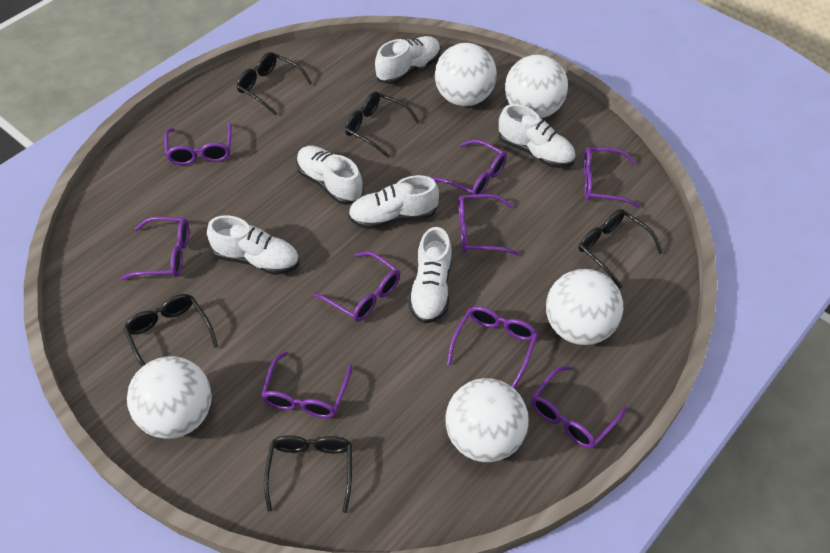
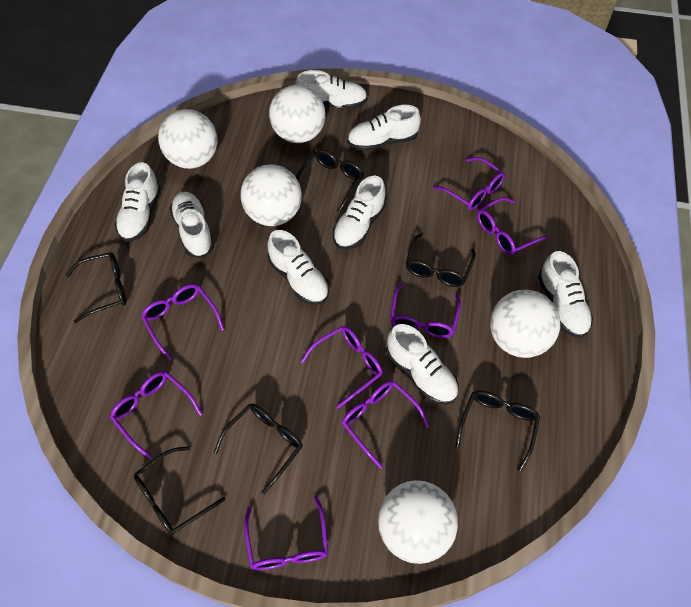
black glasses: 5 -> 6
purple glasses: 9 -> 8
white shoe: 6 -> 8

